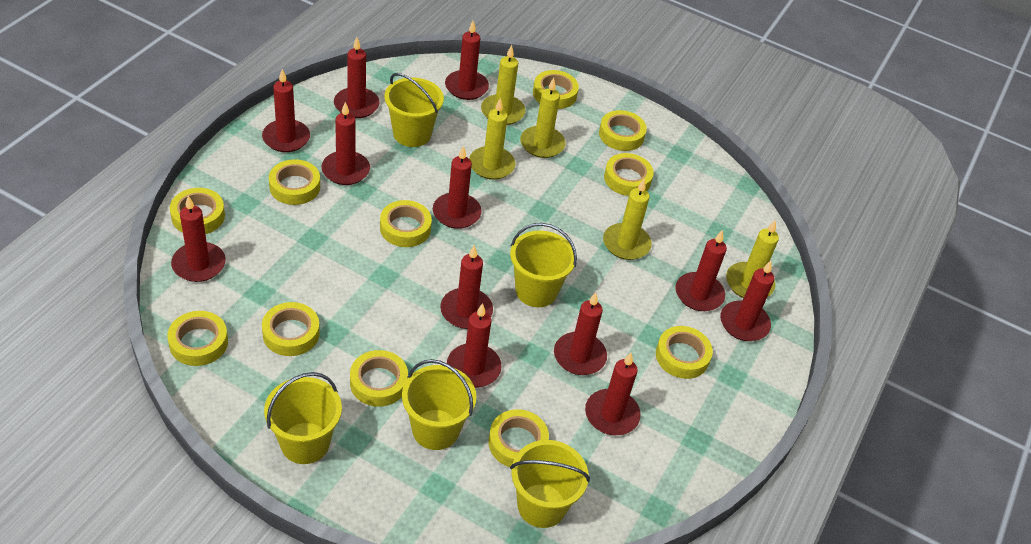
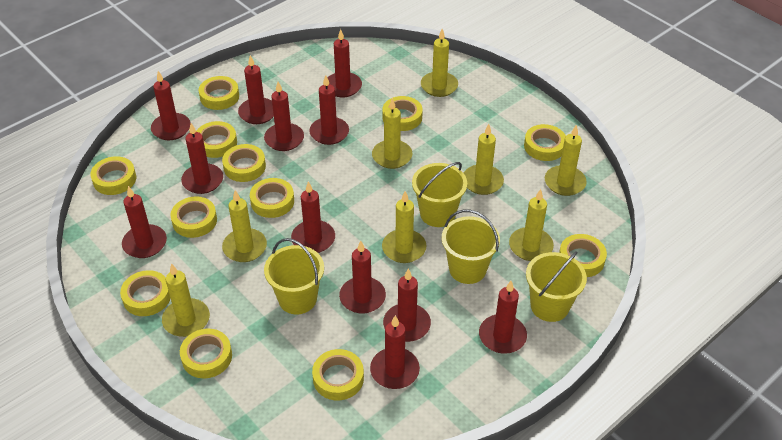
yellow bucket: 5 -> 4
yellow candle: 5 -> 8
yellow tape: 11 -> 12

